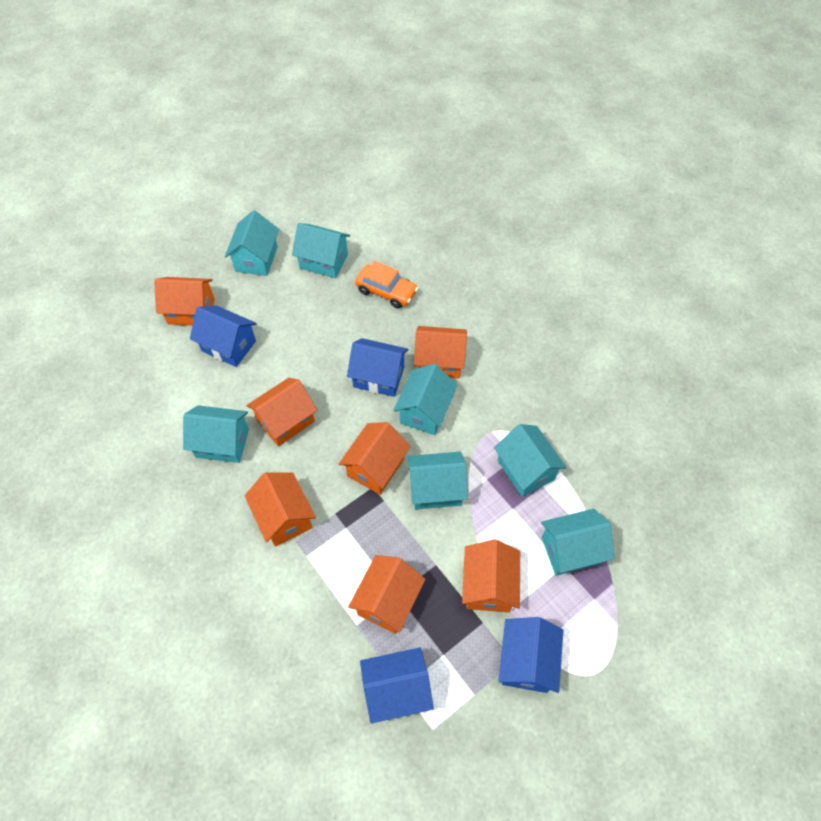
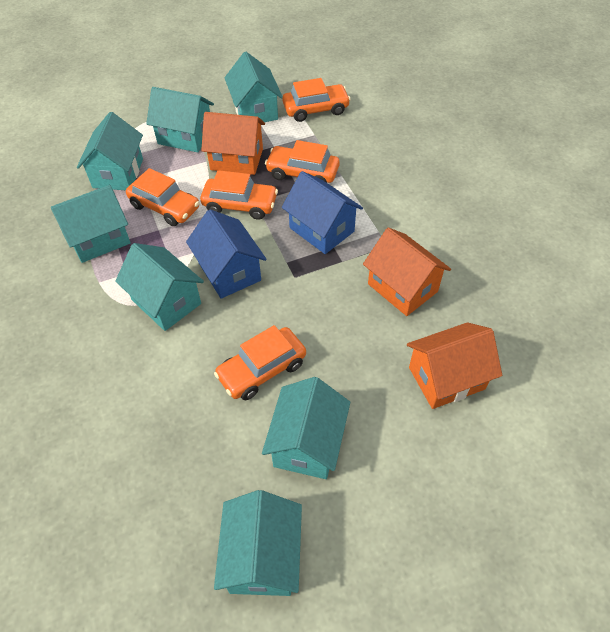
blue house: 4 -> 2
orange car: 1 -> 5
orange house: 7 -> 3

